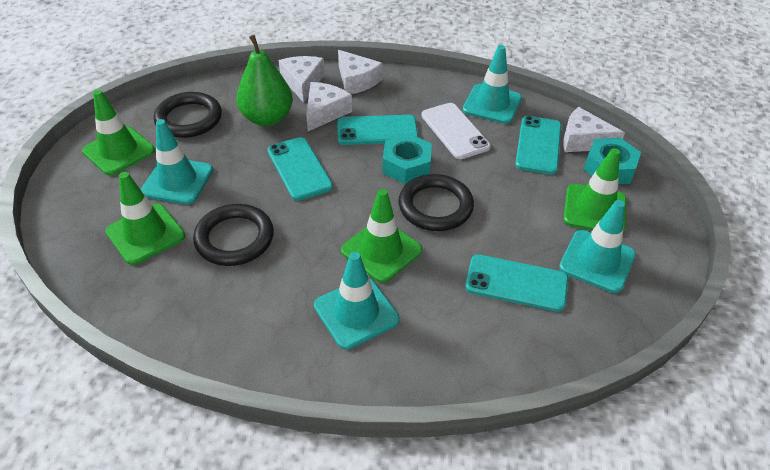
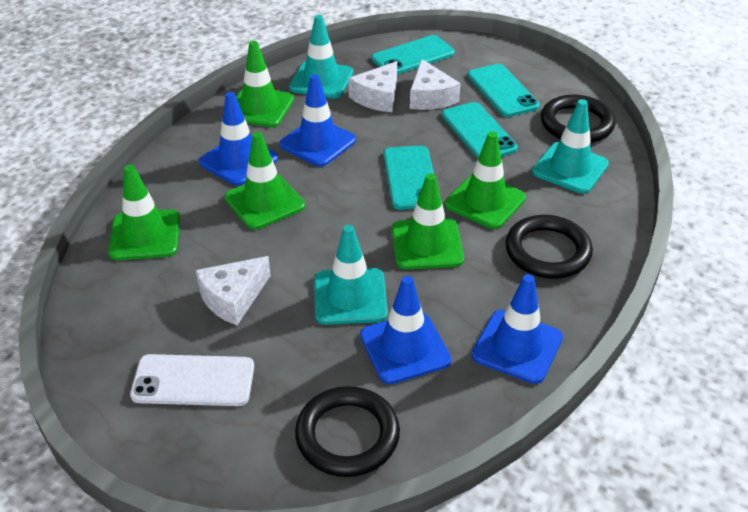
blue traffic cone: 0 -> 4
green pear: 1 -> 0
green traffic cone: 4 -> 5
turquoise nut: 2 -> 0
turquoise traffic cone: 4 -> 3
white cheese: 4 -> 3

